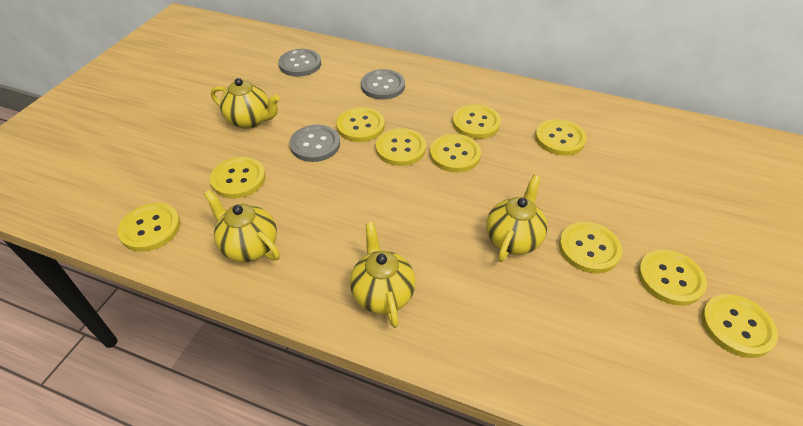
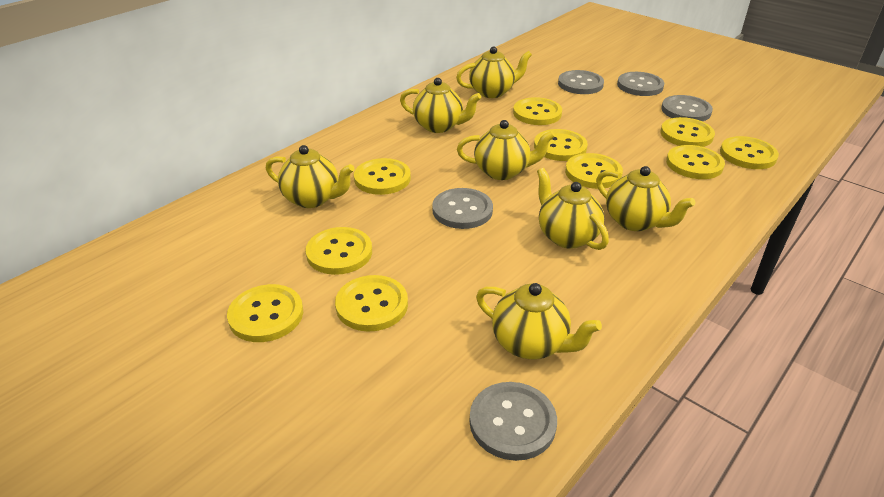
grey button: 3 -> 5
yellow teapot: 4 -> 7

